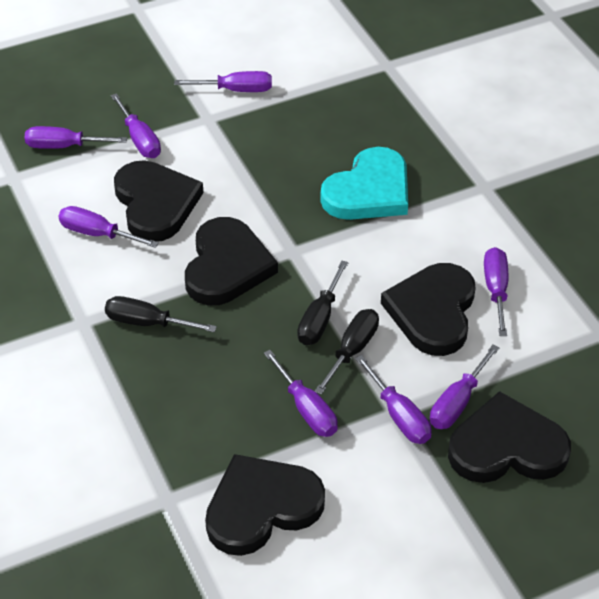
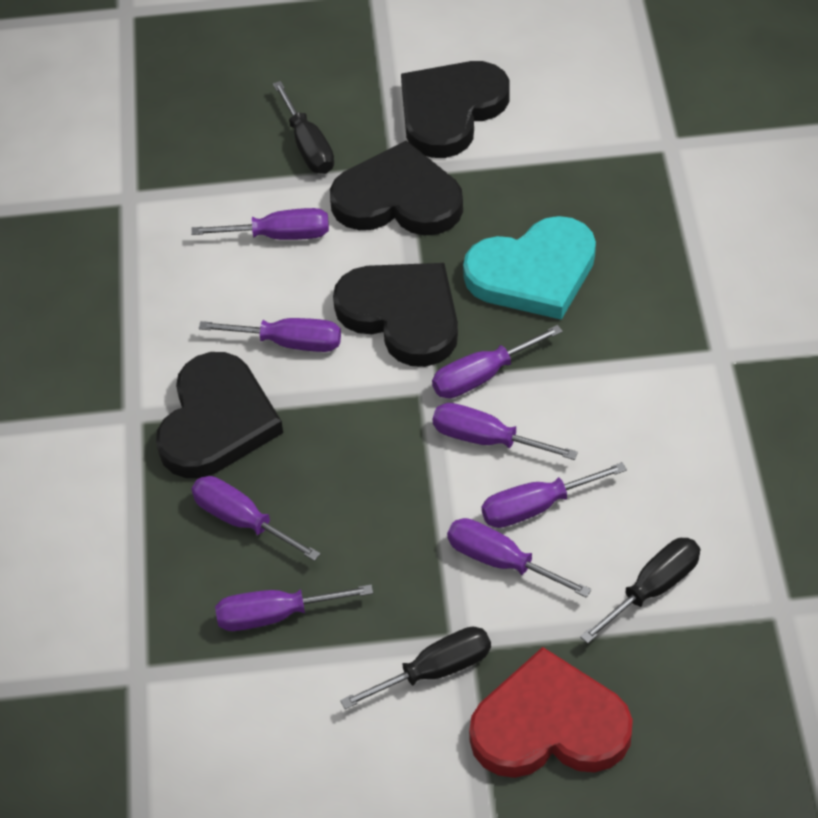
black heart: 5 -> 4
red heart: 0 -> 1

